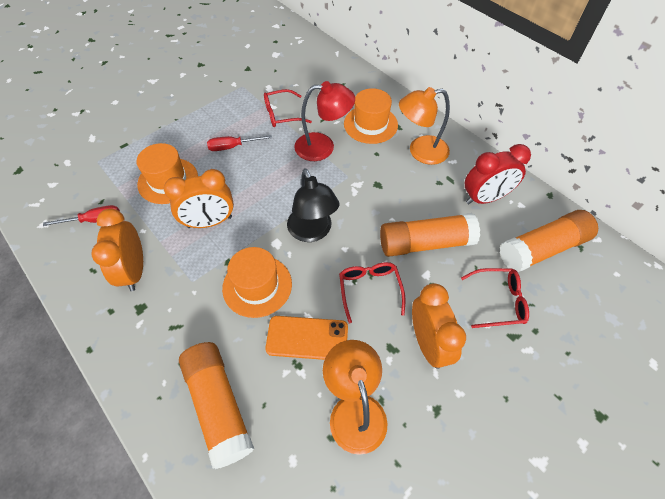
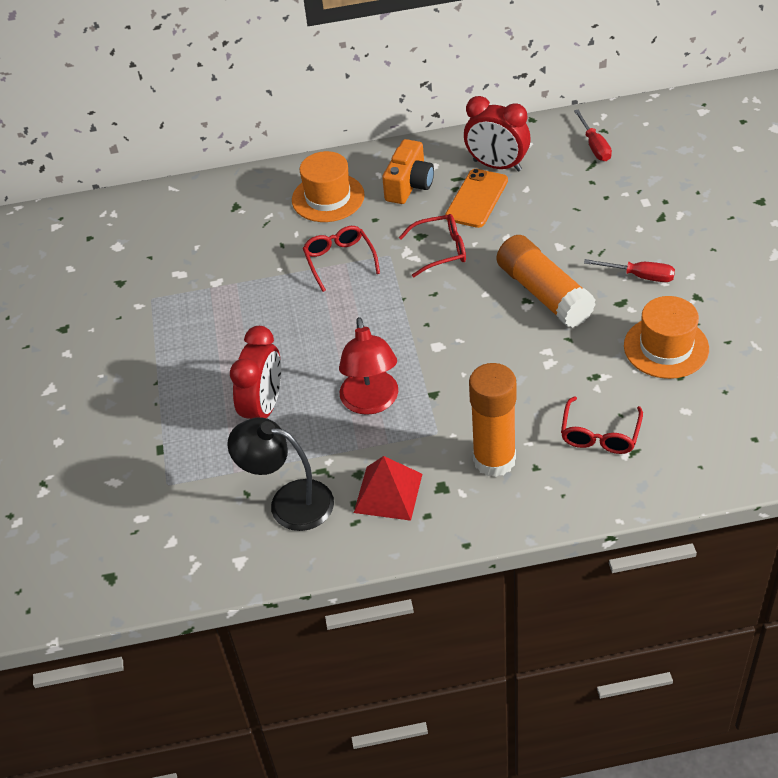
orange camera: 0 -> 1
orange clock: 3 -> 0
orange glue stick: 3 -> 2
orange hat: 3 -> 2
orange lamp: 2 -> 0
red clock: 1 -> 2
red pyramid: 0 -> 1

